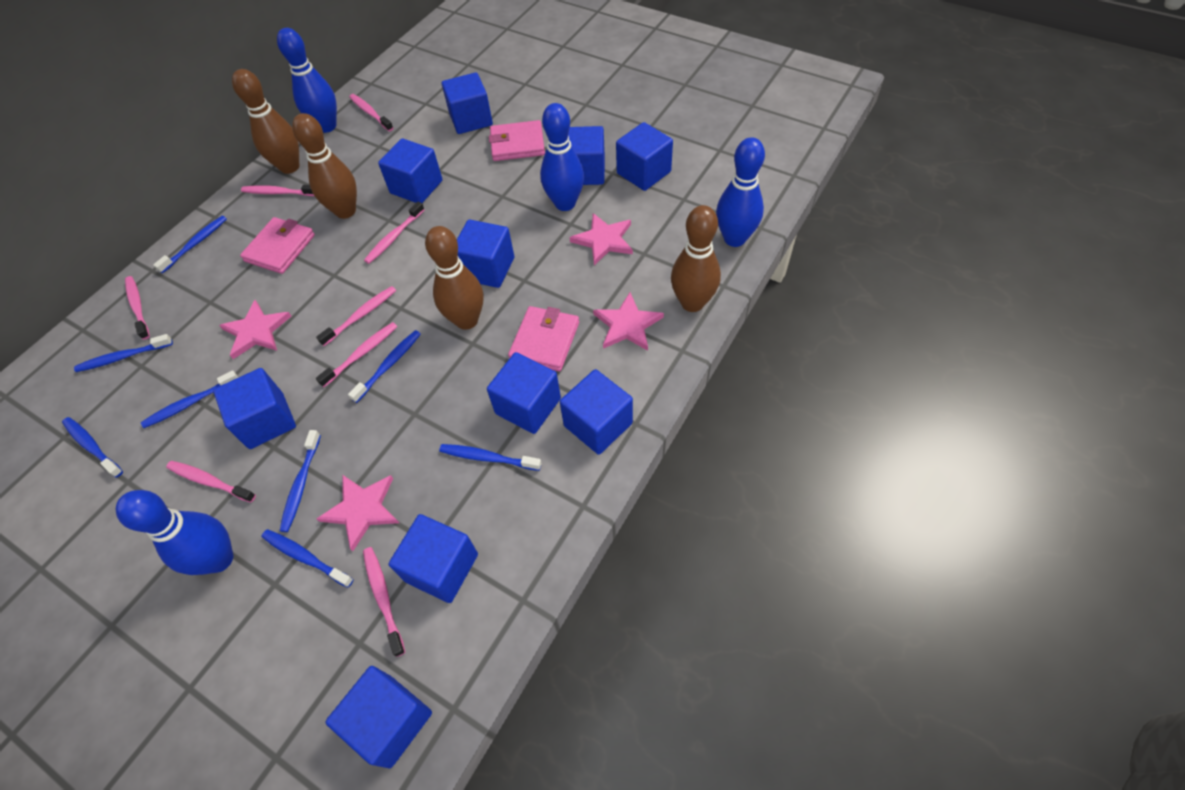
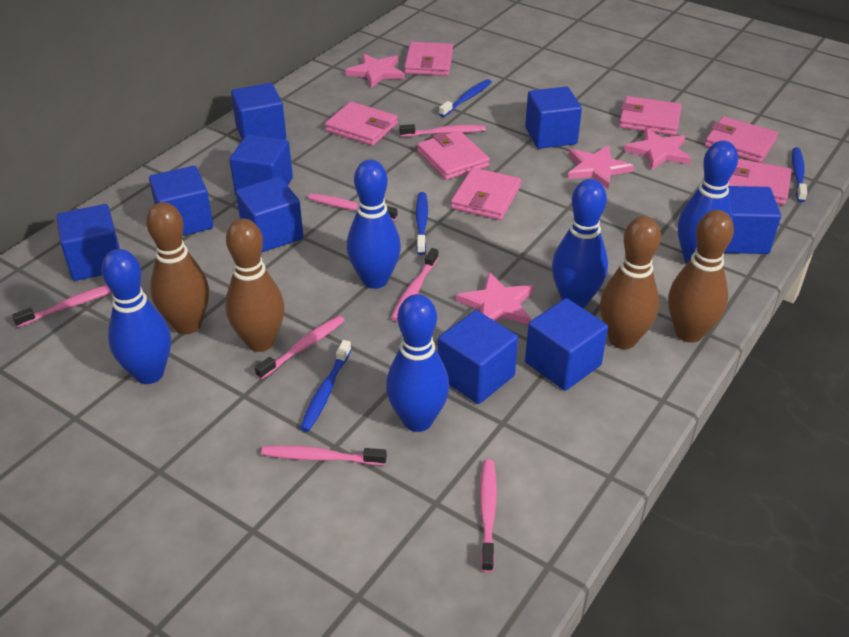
blue bowling pin: 4 -> 5
blue cube: 10 -> 9
blue toothbrush: 8 -> 4
pink toothbrush: 8 -> 7
pink wallet: 3 -> 7

